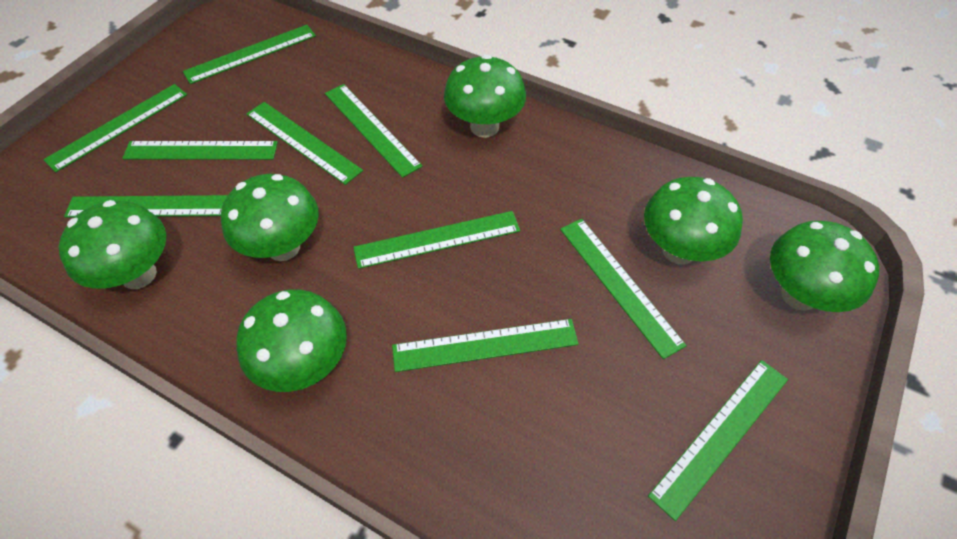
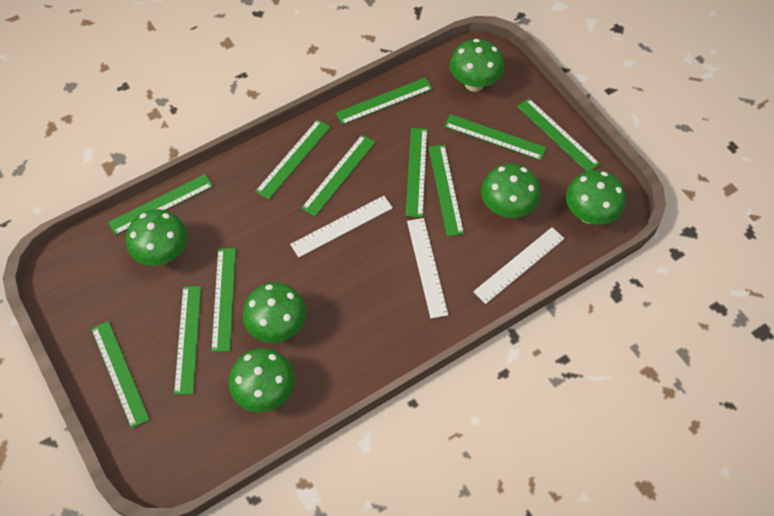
green ruler: 10 -> 11
white ruler: 0 -> 3

